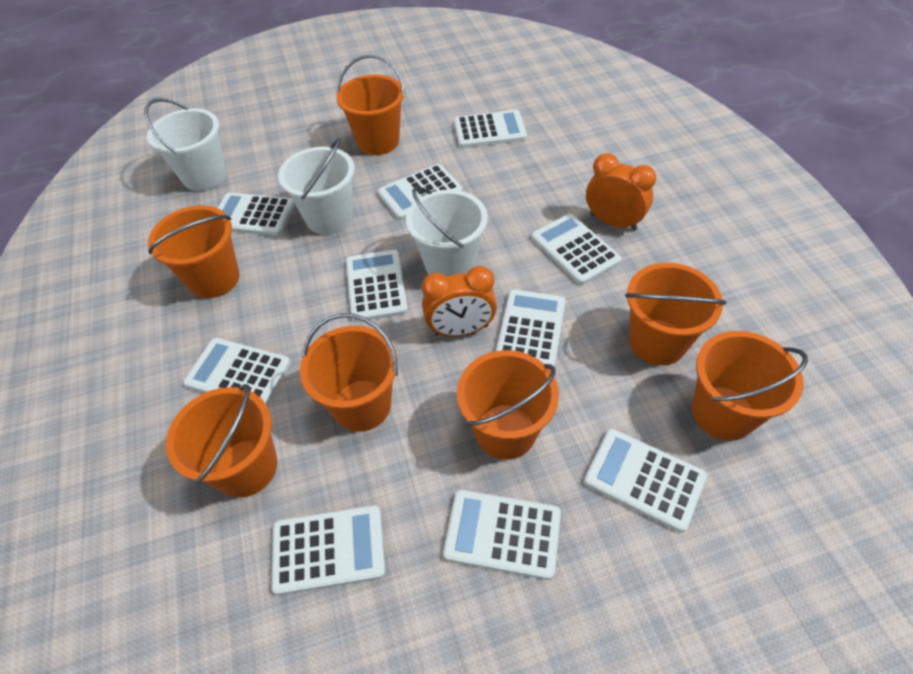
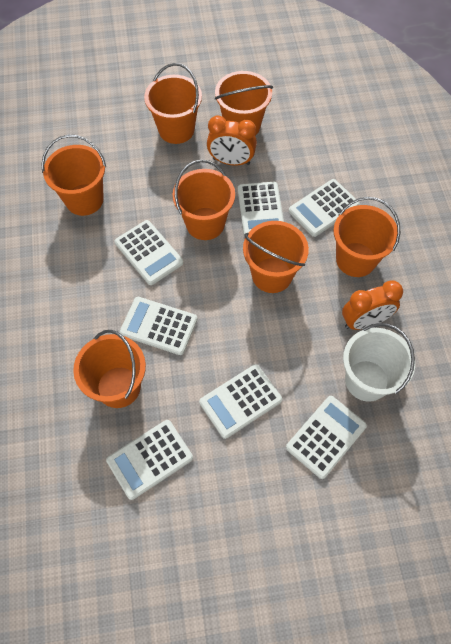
white bucket: 3 -> 1
white calculator: 10 -> 7

